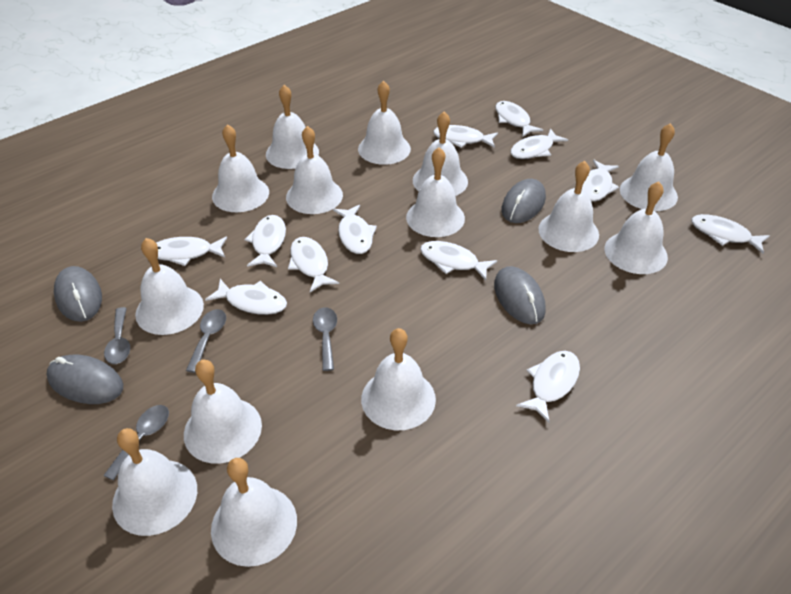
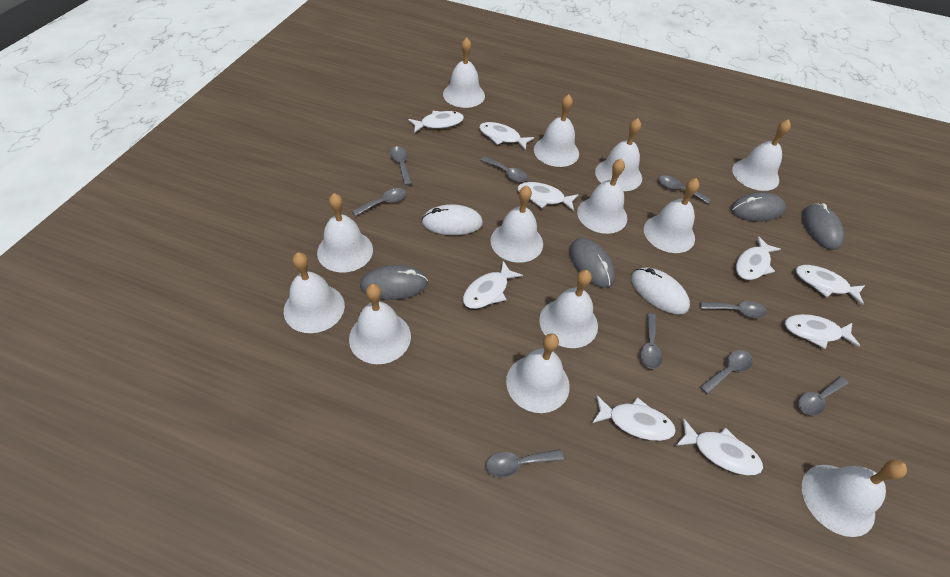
grey spoon: 4 -> 9
white bell: 14 -> 13
white fish: 12 -> 9
white mouse: 0 -> 2

